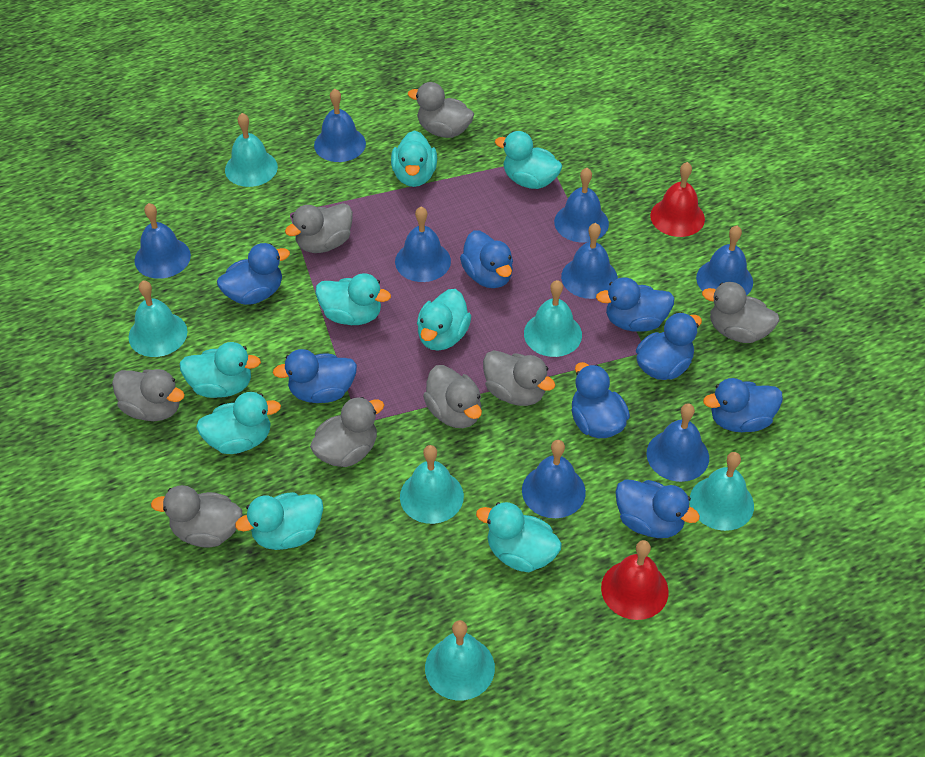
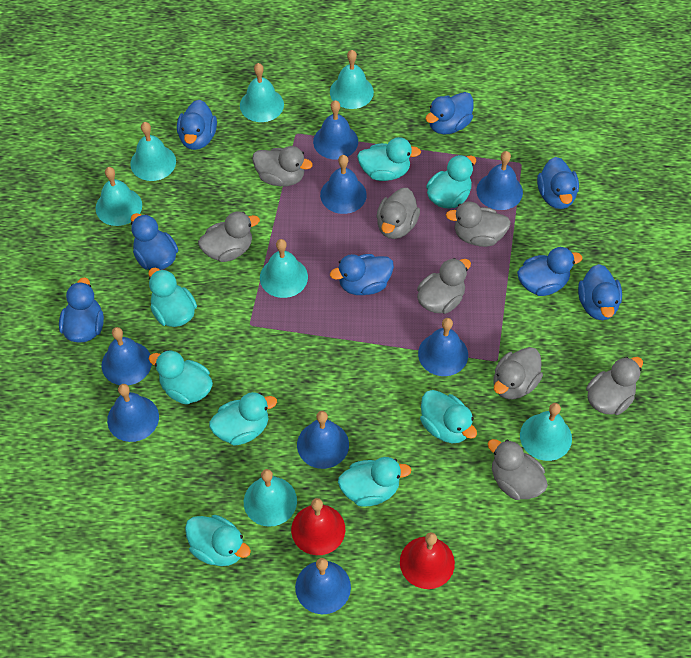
turquoise bell: 6 -> 7

